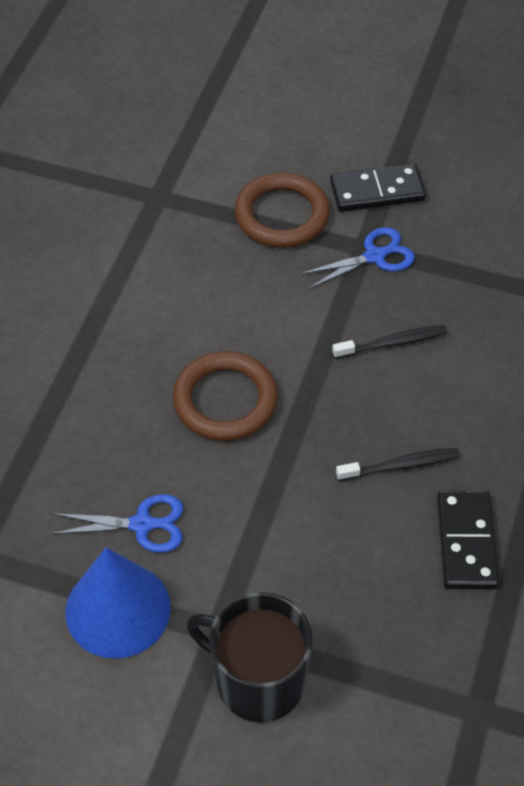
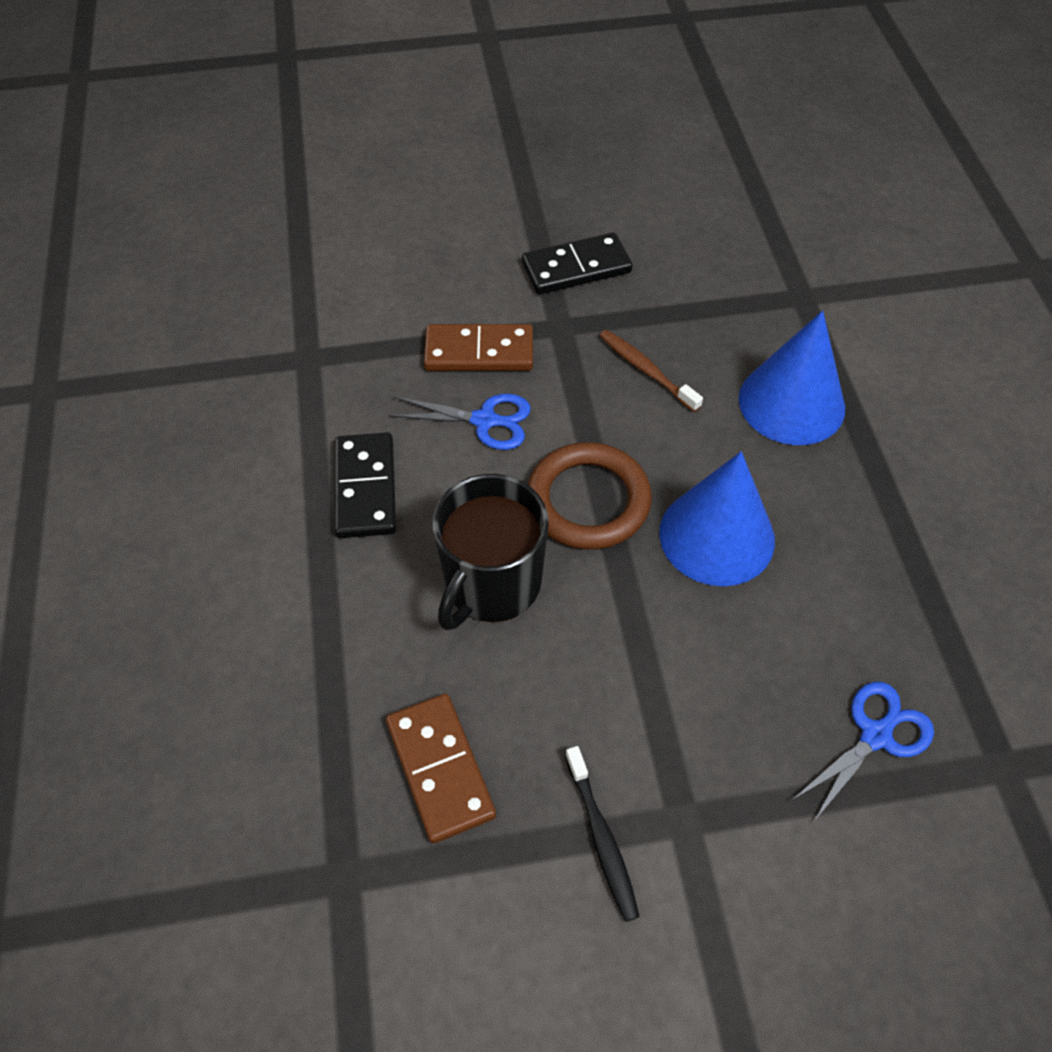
black toothbrush: 2 -> 1
blue cone: 1 -> 2
brown domino: 0 -> 2
brown ring: 2 -> 1
brown toothbrush: 0 -> 1

